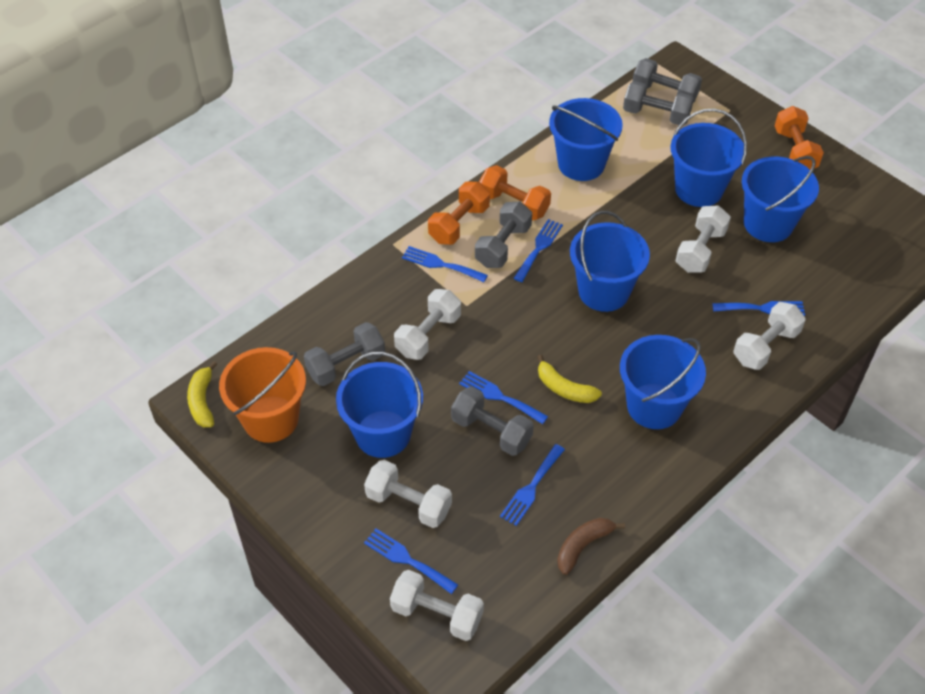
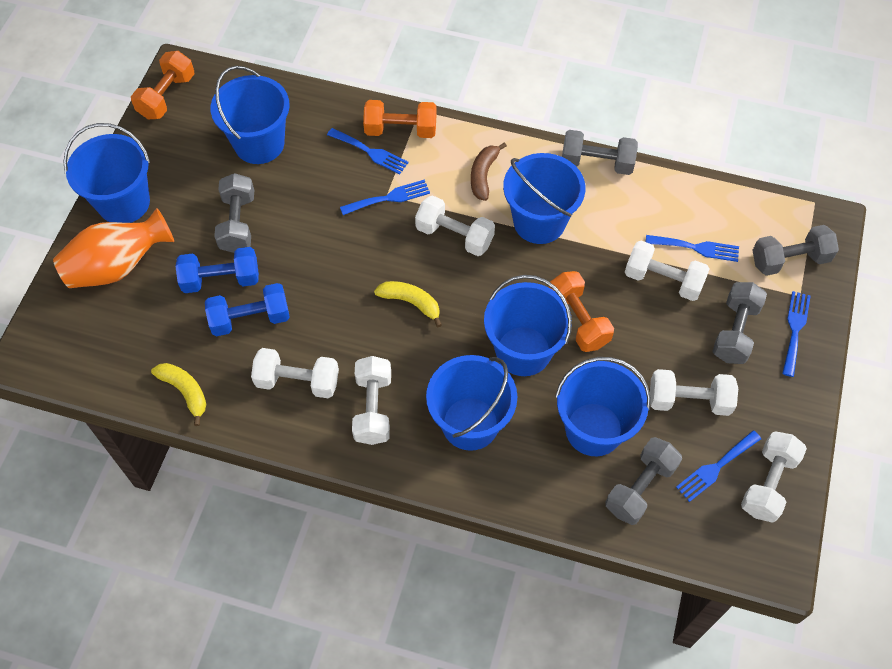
blue dumbbell: 0 -> 2
blue fork: 6 -> 5
orange bucket: 1 -> 0
orange vase: 0 -> 1
white dumbbell: 5 -> 6

